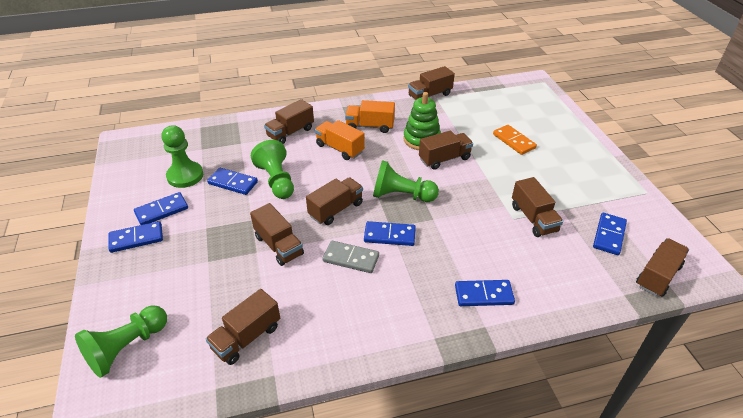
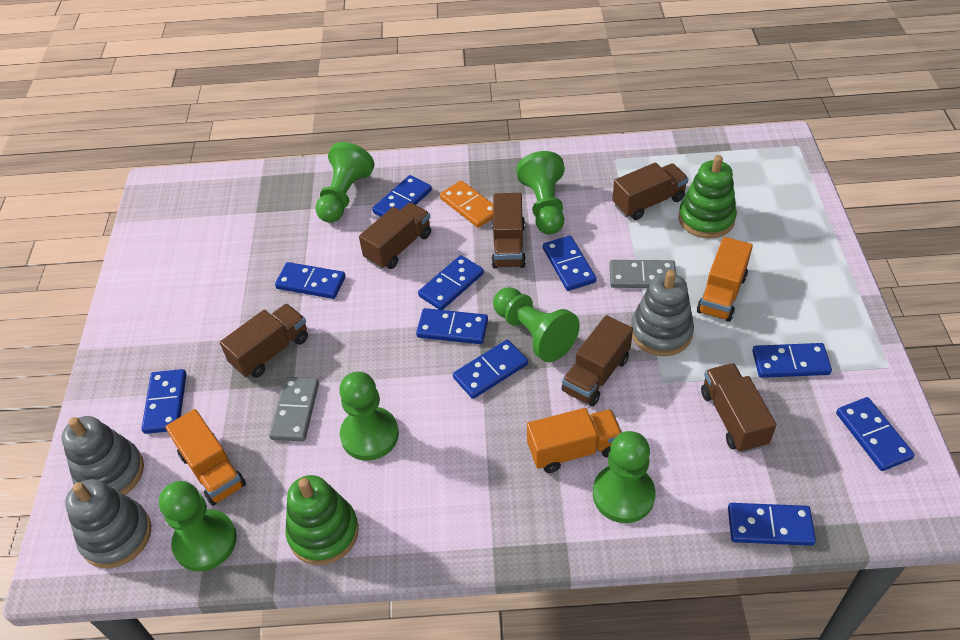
blue domino: 6 -> 10
brown truck: 8 -> 6
green pawn: 4 -> 6
green stacking toy: 1 -> 2
grey domino: 1 -> 2
grey stacking toy: 0 -> 3
orange truck: 2 -> 3

